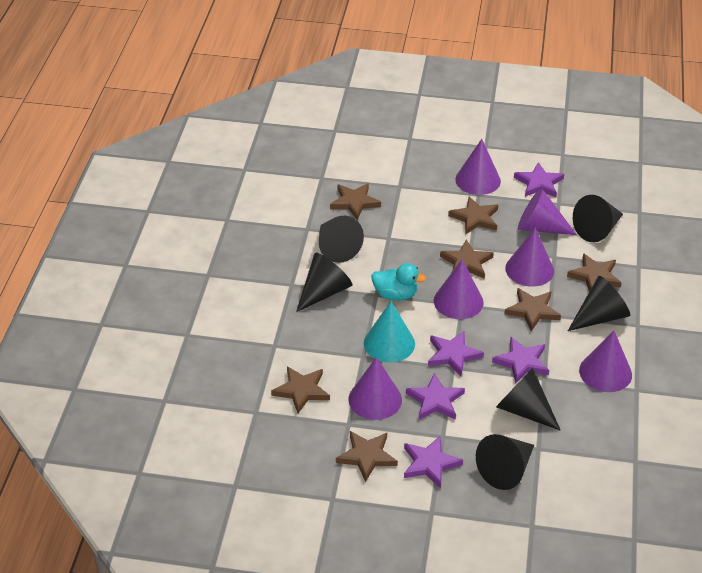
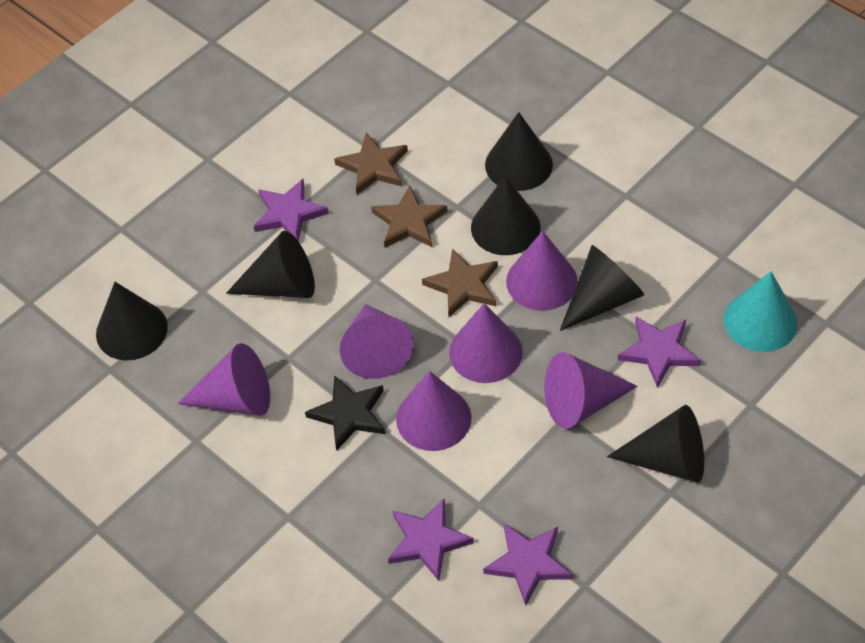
black star: 0 -> 1
brown star: 7 -> 3
purple star: 5 -> 4
turquoise duck: 1 -> 0

